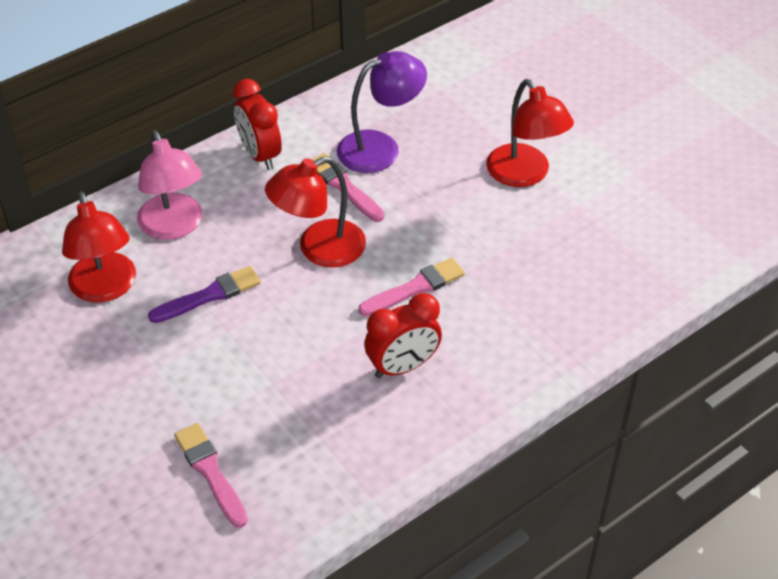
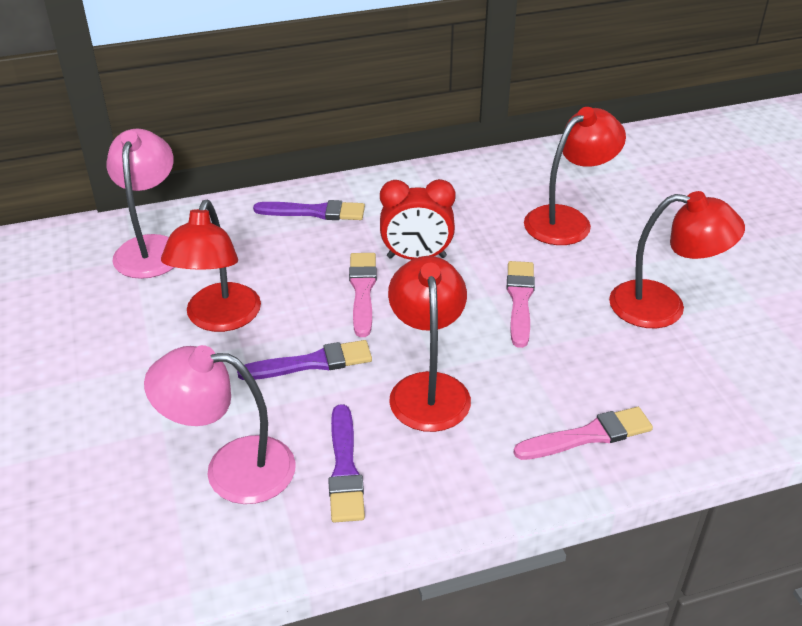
pink lamp: 1 -> 2
purple brush: 1 -> 3
purple lamp: 1 -> 0
red clock: 2 -> 1
red lamp: 3 -> 4

